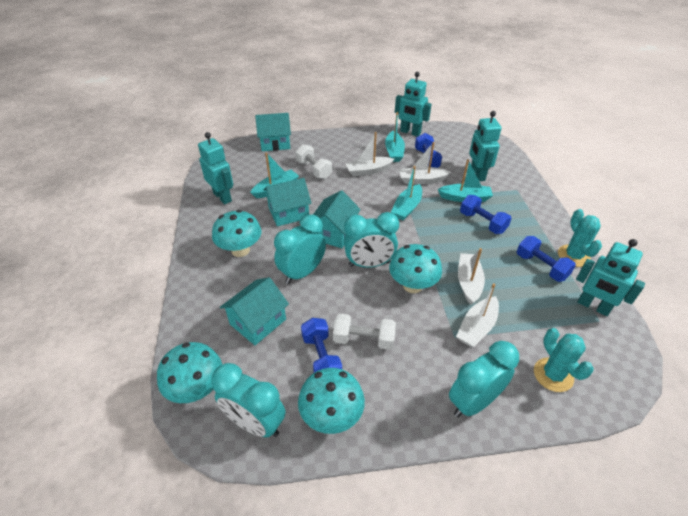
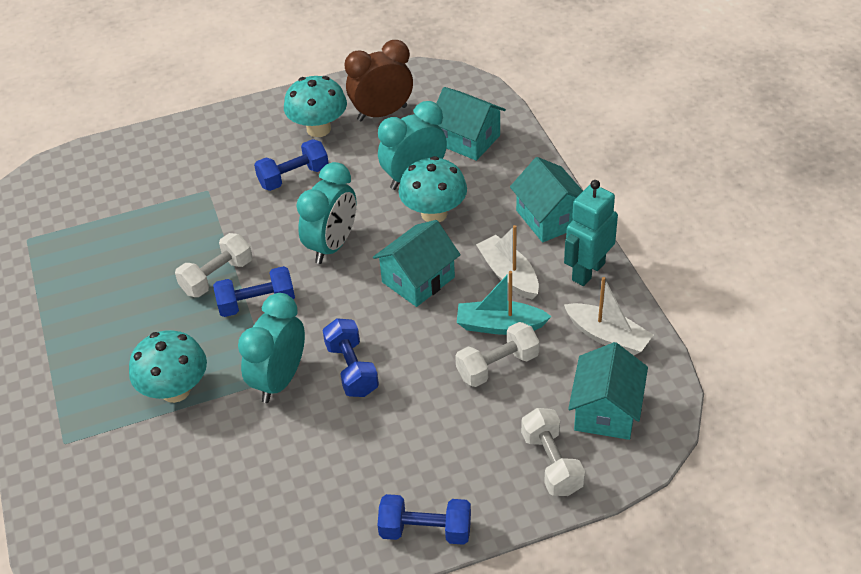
brown clock: 0 -> 1
turquoise boat: 4 -> 1
turquoise cactus: 2 -> 0
turquoise clock: 4 -> 3
turquoise mushroom: 4 -> 3
turquoise robot: 4 -> 1
white boat: 4 -> 2
white dumbbell: 2 -> 3

